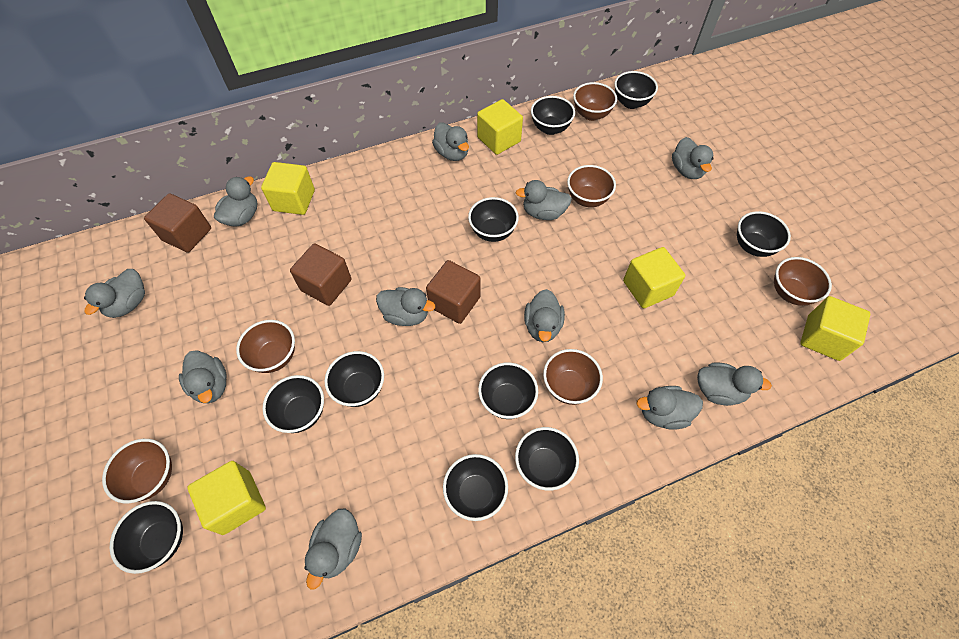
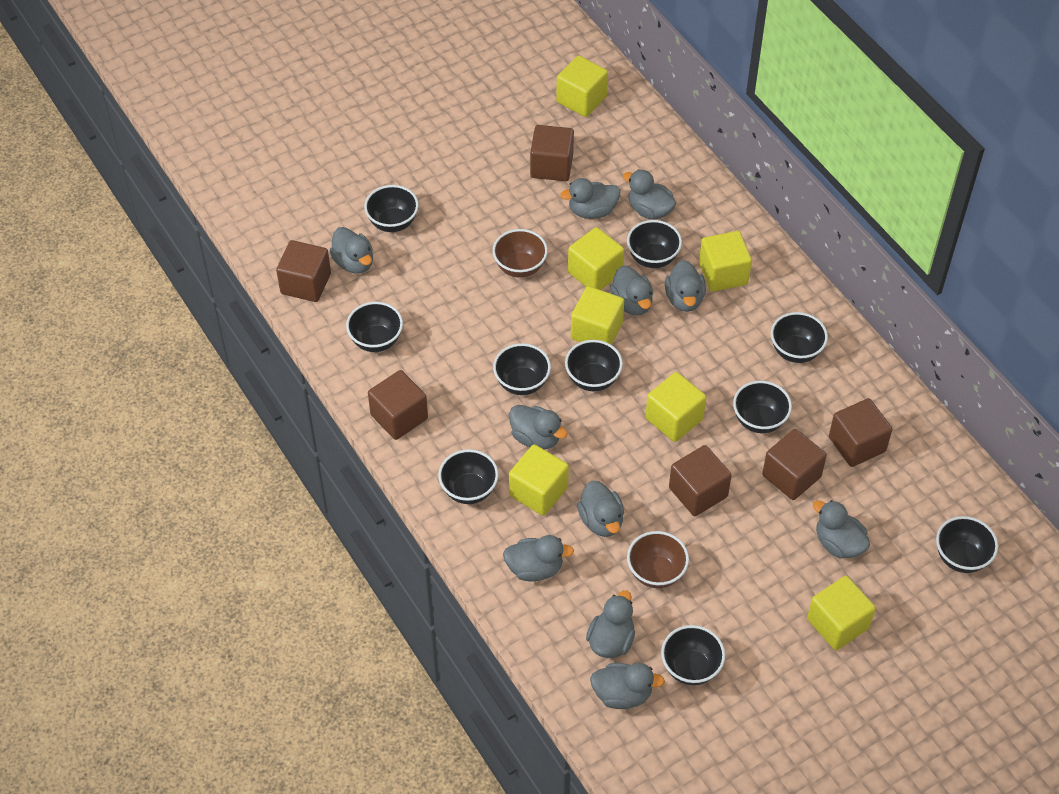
brown bowl: 6 -> 2
brown cube: 3 -> 6
yellow cube: 5 -> 7

